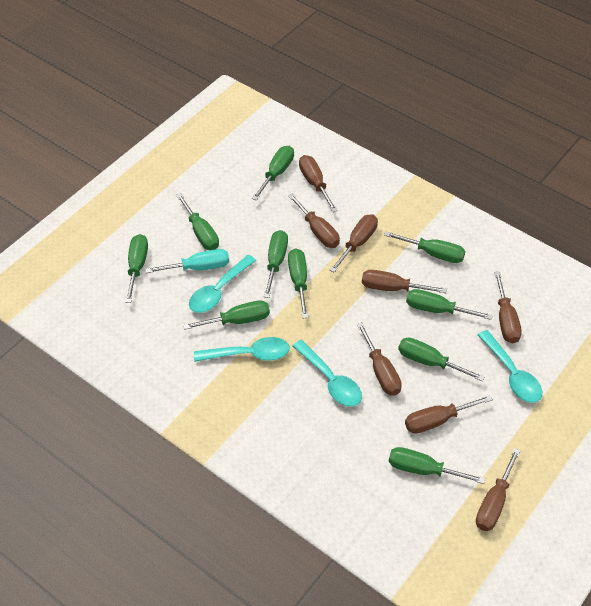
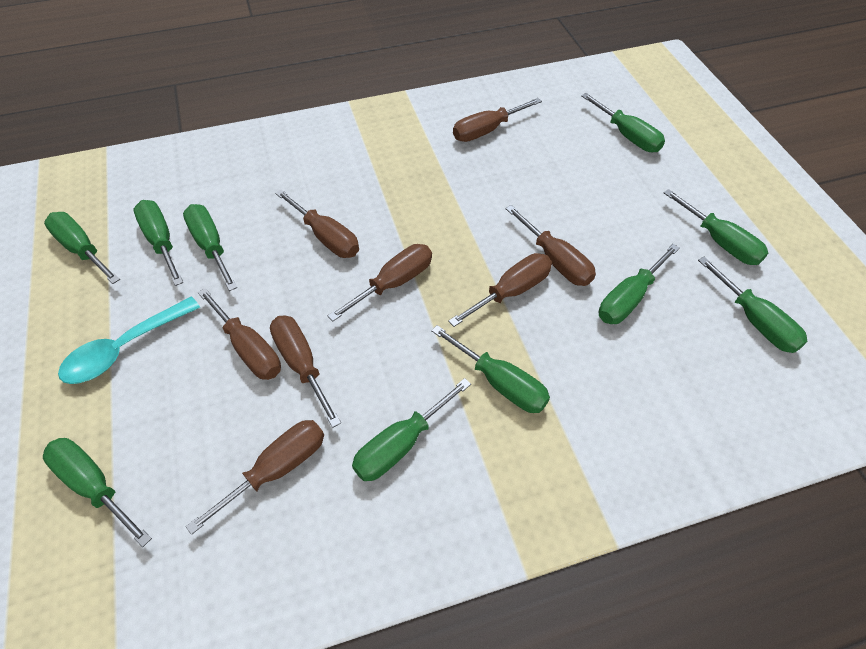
turquoise screwdriver: 1 -> 0
turquoise spoon: 4 -> 1

